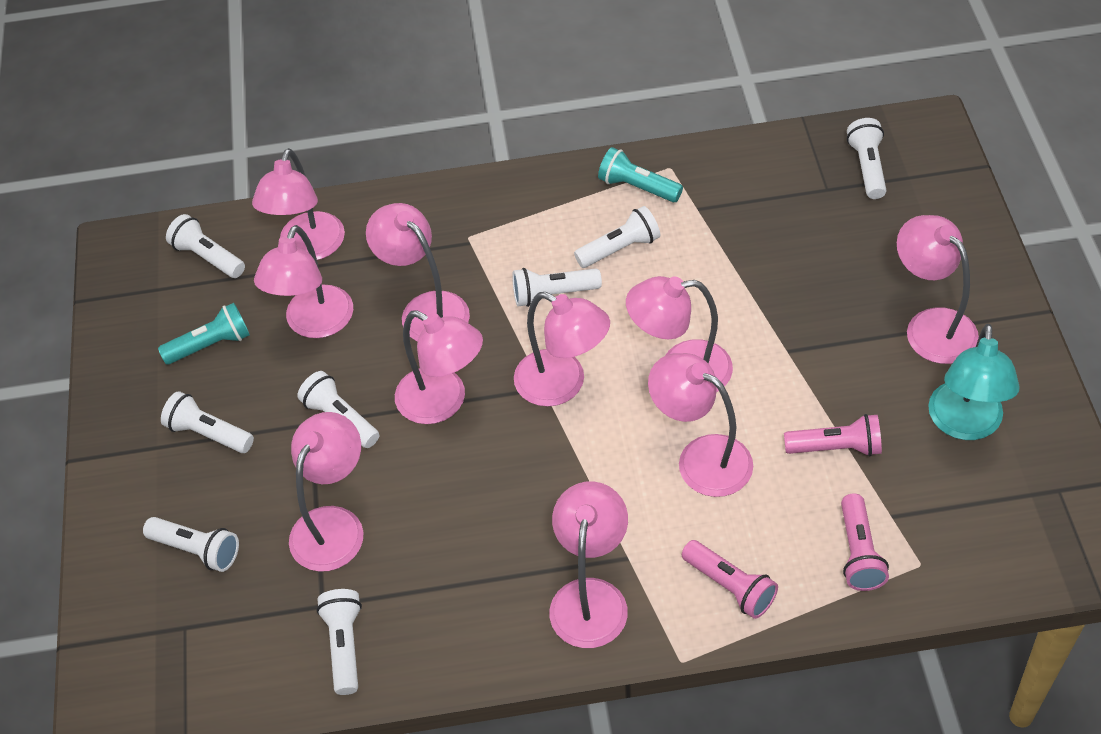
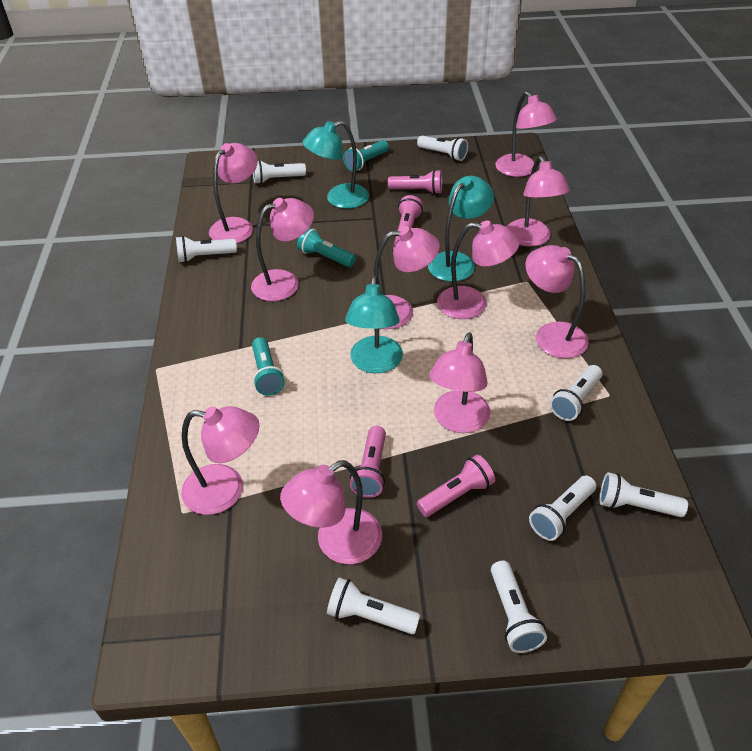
pink flashlight: 3 -> 4
turquoise flashlight: 2 -> 3
turquoise lamp: 1 -> 3

